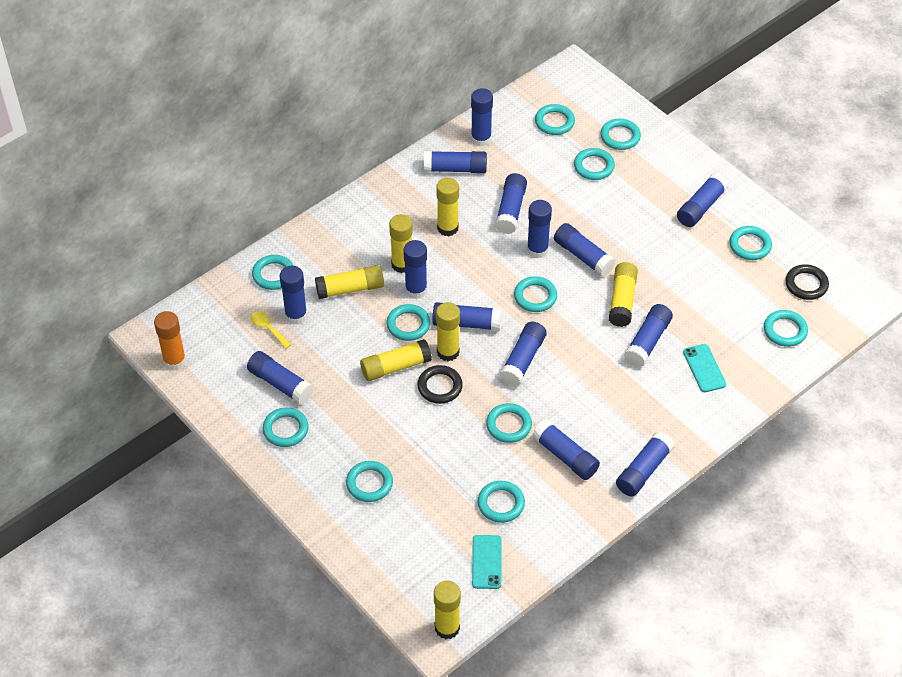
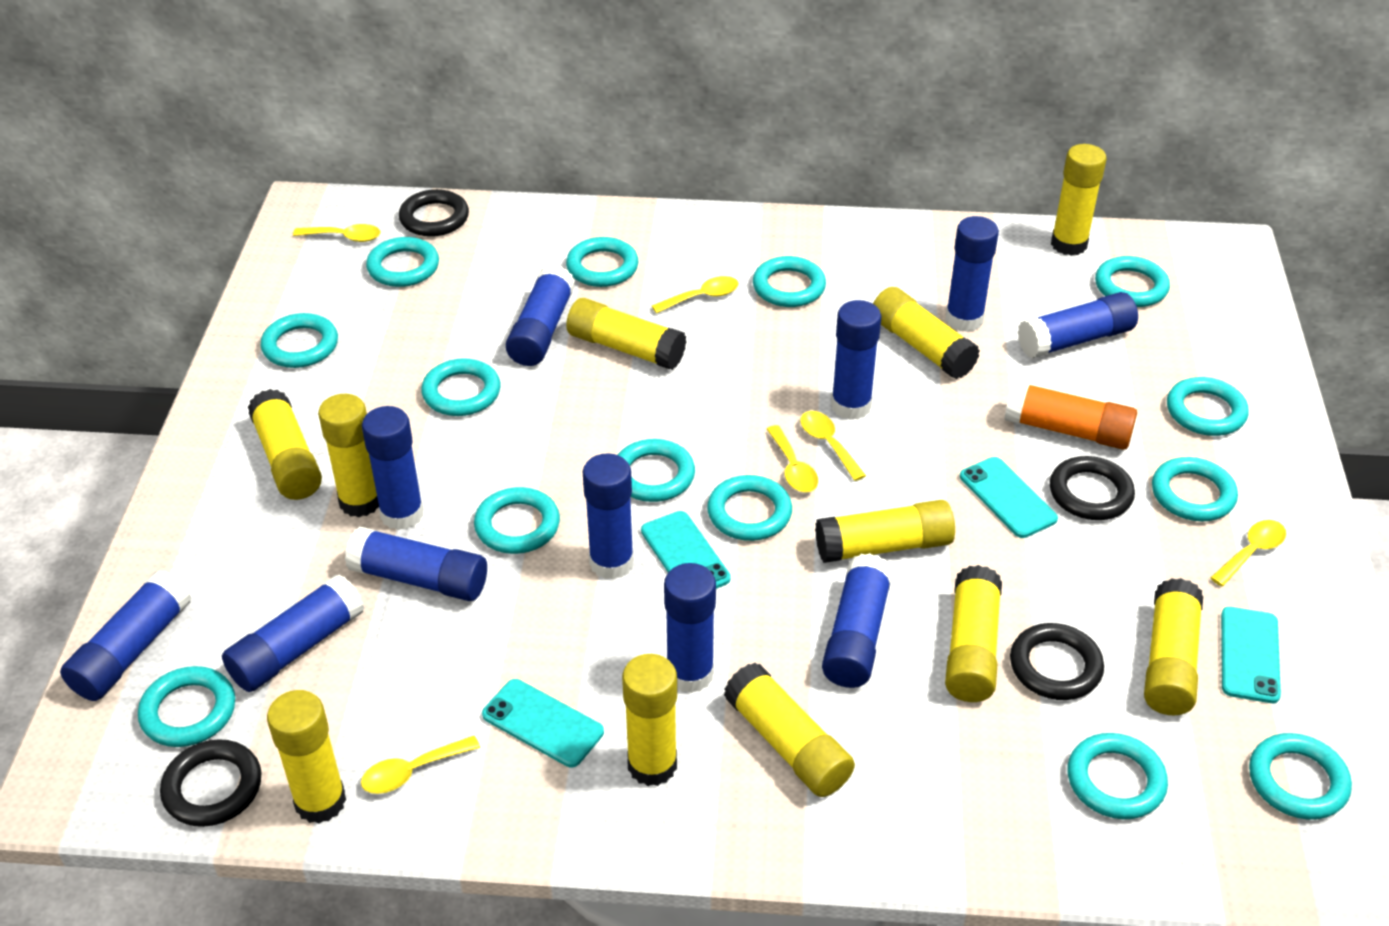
black ring: 2 -> 4
blue glue stick: 14 -> 11
turquoise phone: 2 -> 4
turquoise ring: 12 -> 14
yellow glue stick: 7 -> 11
yellow spoon: 1 -> 6

